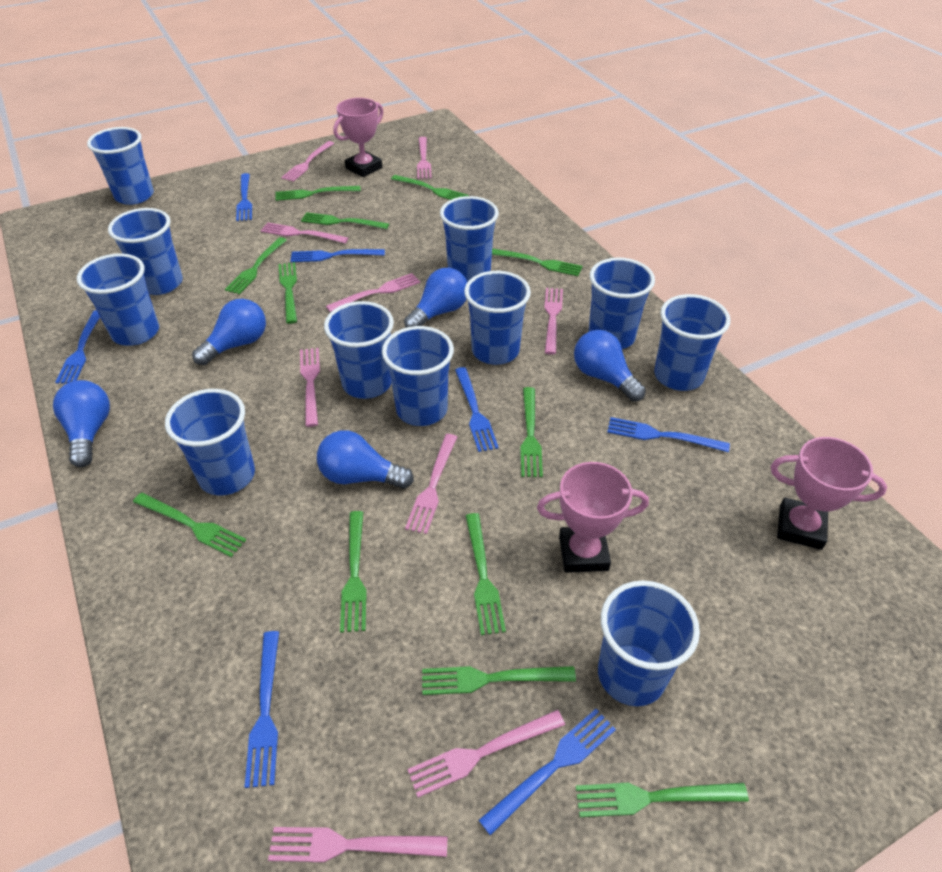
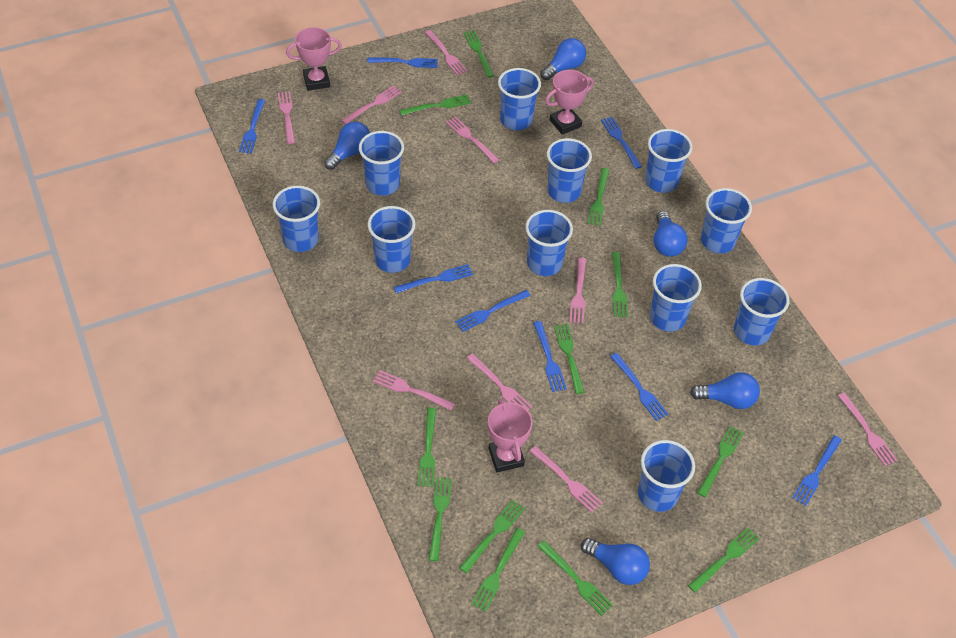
blue fork: 7 -> 8

